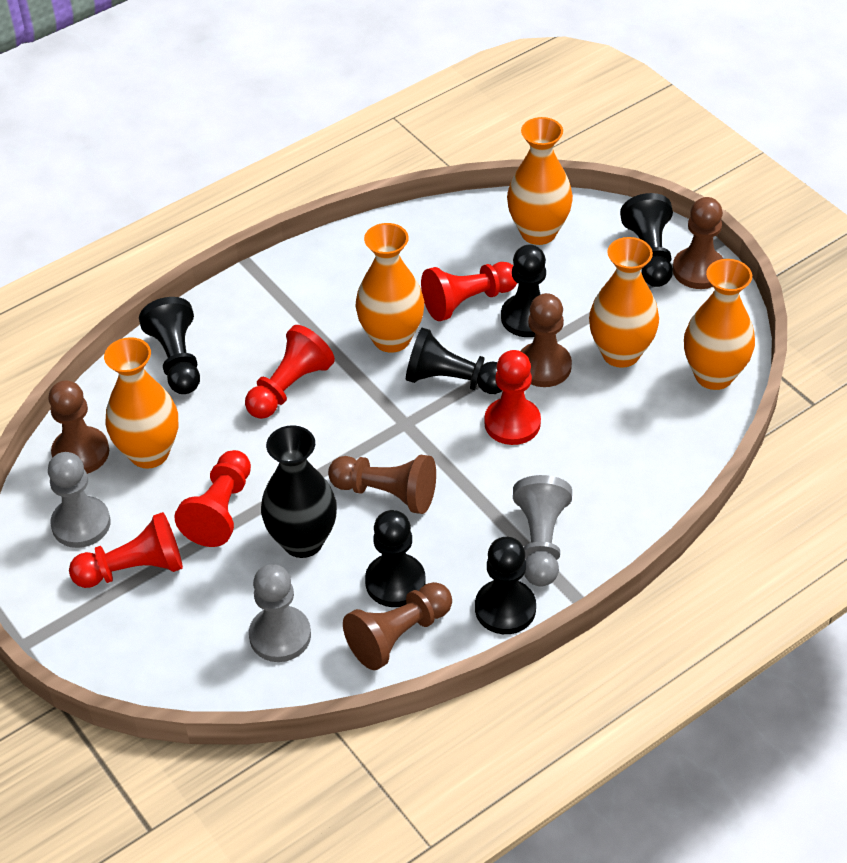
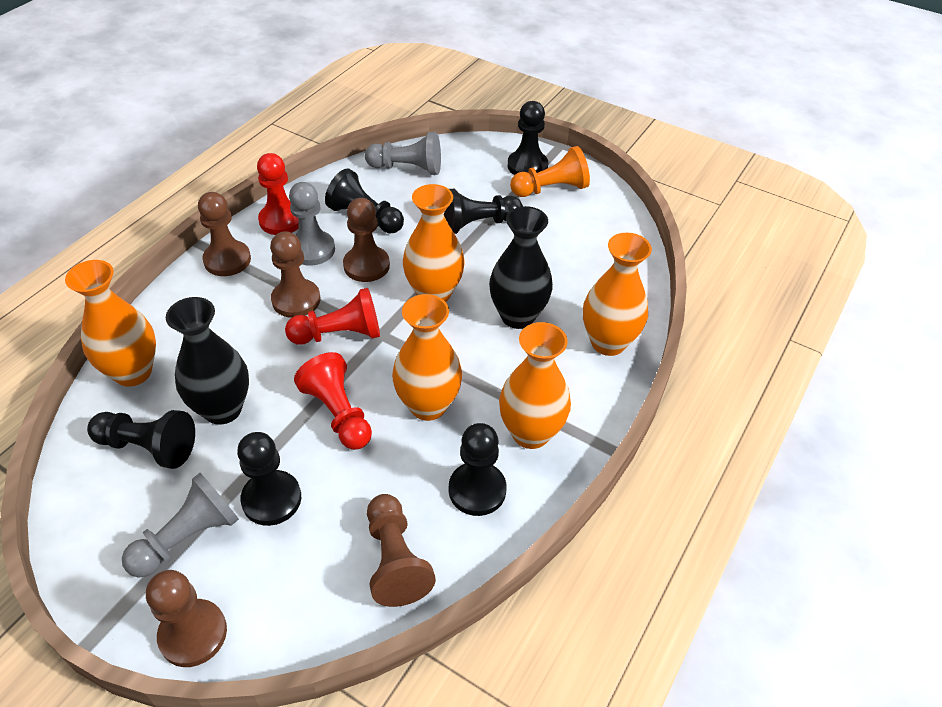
black vase: 1 -> 2
orange pawn: 0 -> 1
red pawn: 5 -> 3

